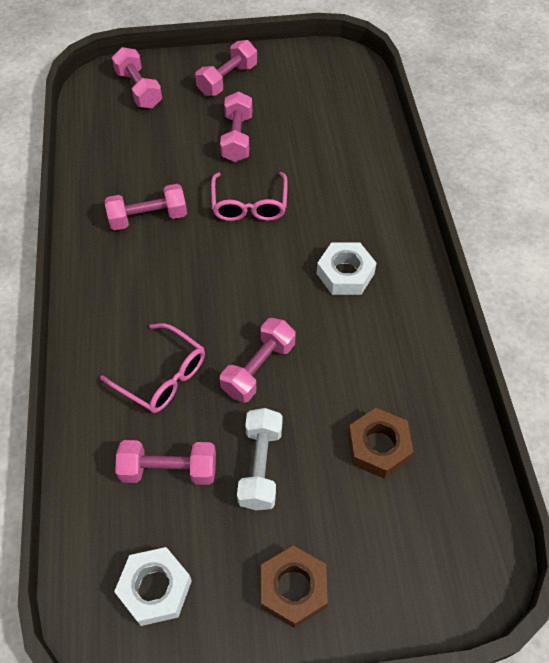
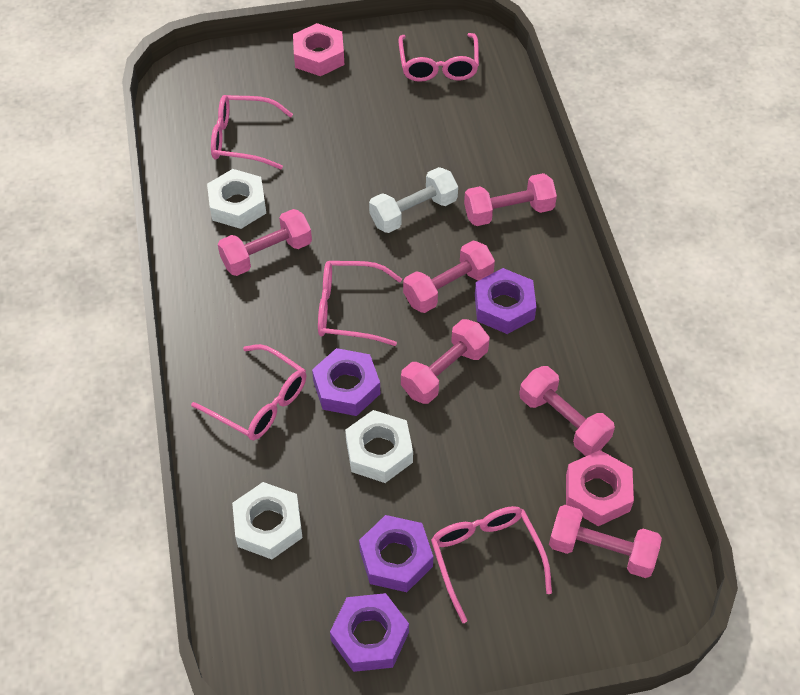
brown nut: 2 -> 0
pink glasses: 2 -> 5
pink nut: 0 -> 2
purple nut: 0 -> 4
white nut: 2 -> 3

